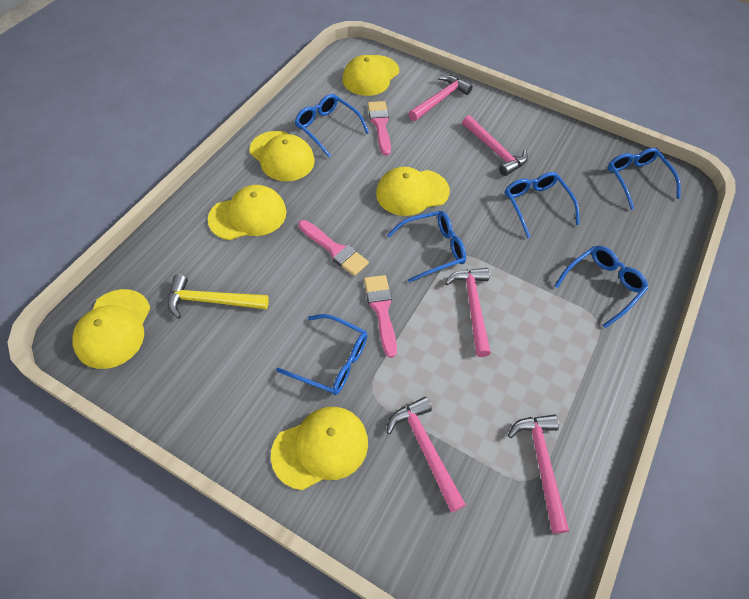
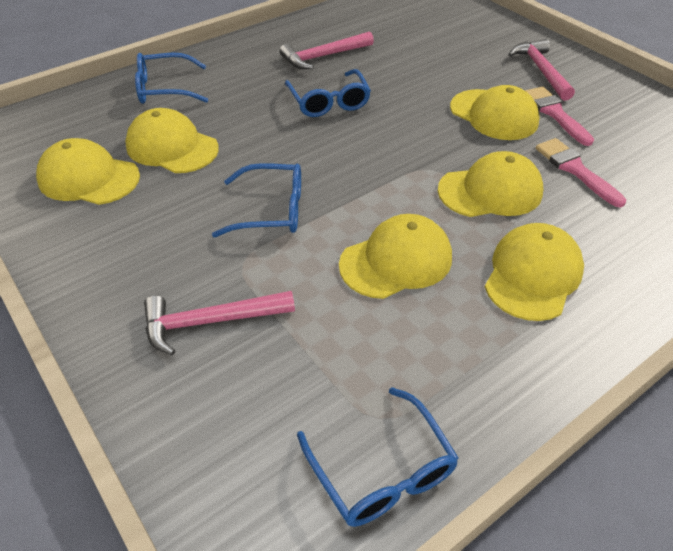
blue glasses: 6 -> 4
pink brush: 3 -> 2
pink hammer: 5 -> 3
yellow hammer: 1 -> 0

